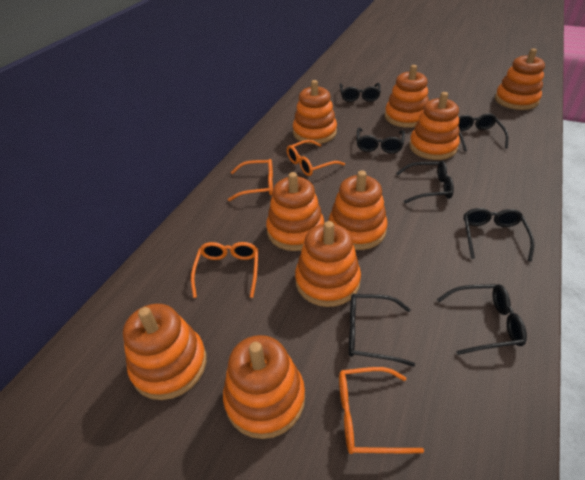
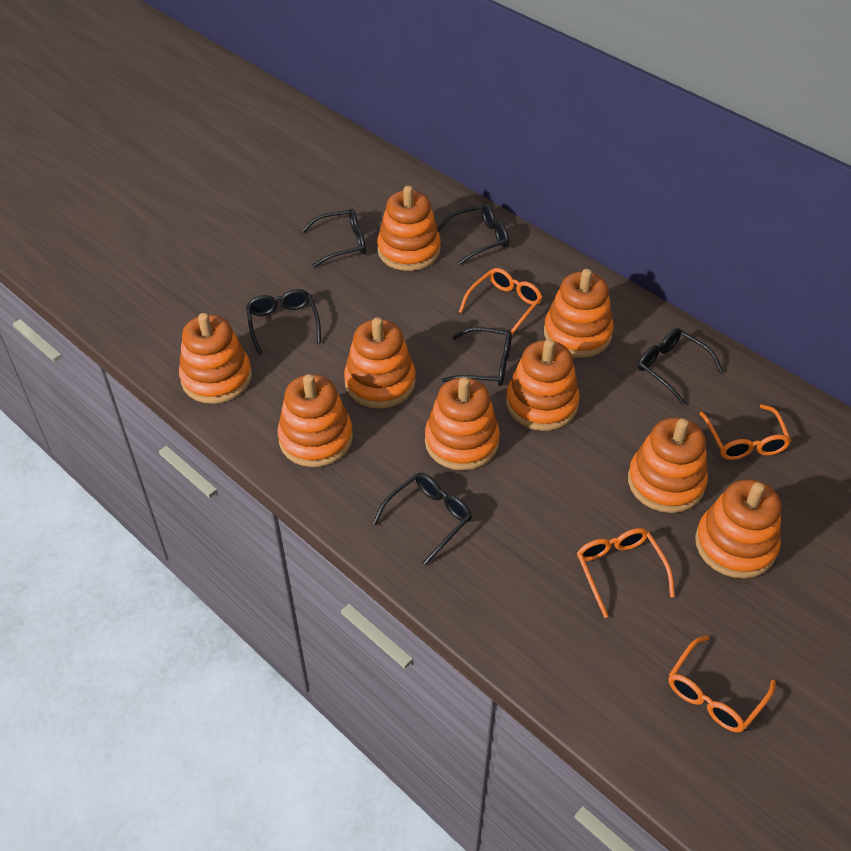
black glasses: 7 -> 6

